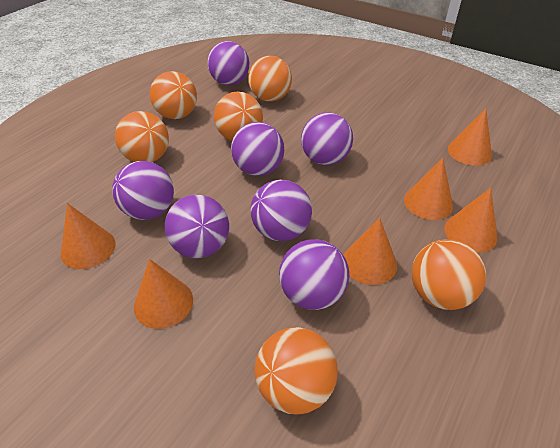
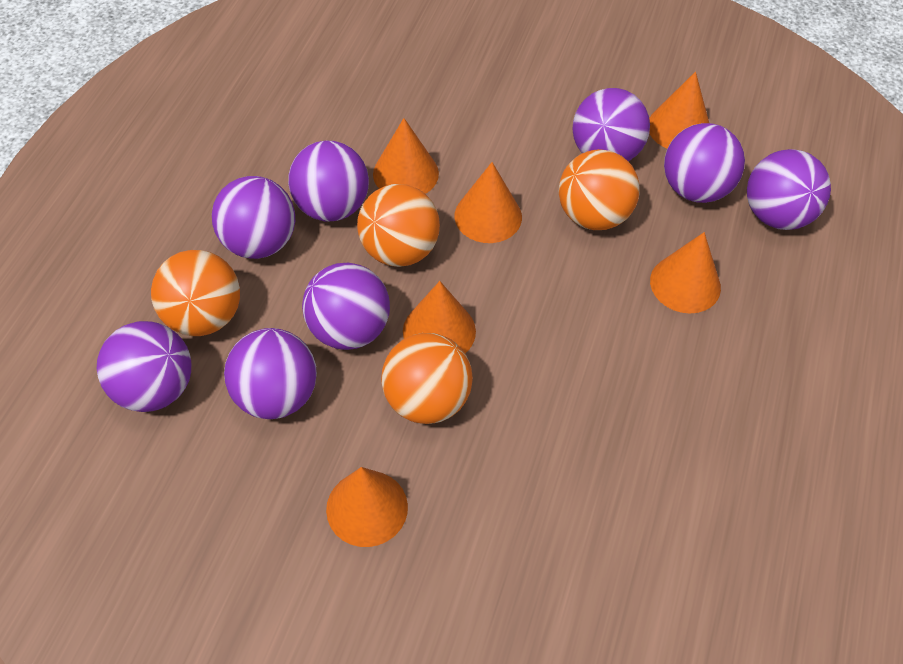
orange ball: 6 -> 4
purple ball: 7 -> 8

